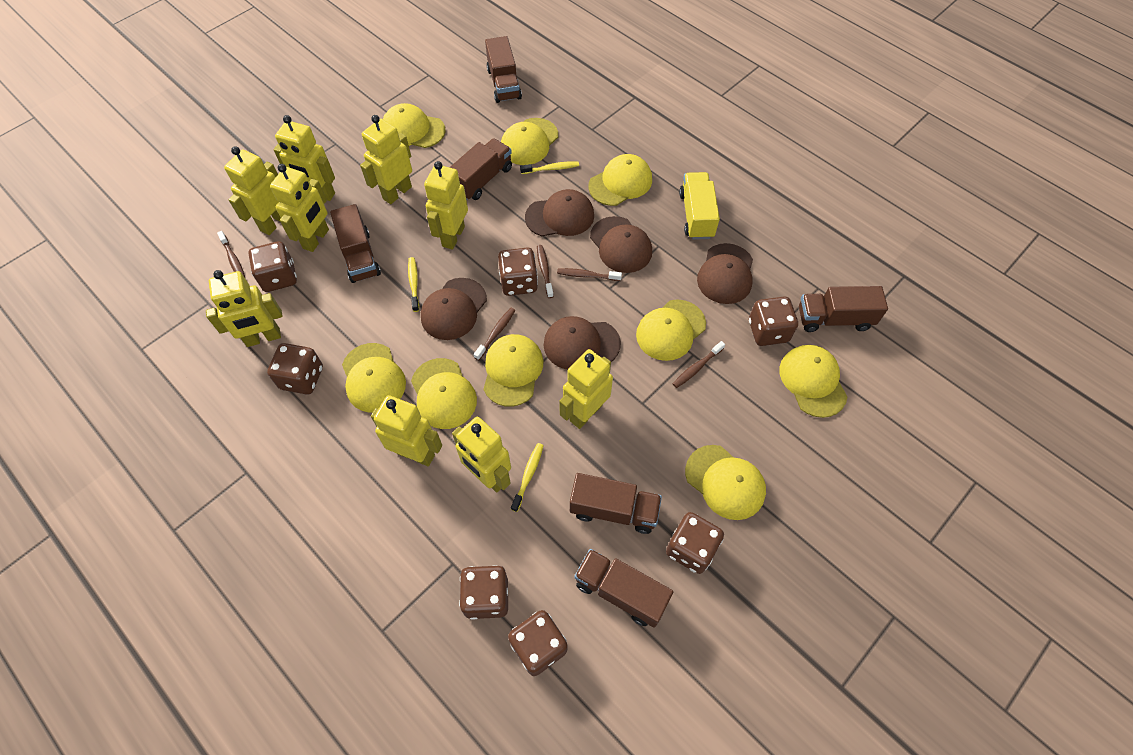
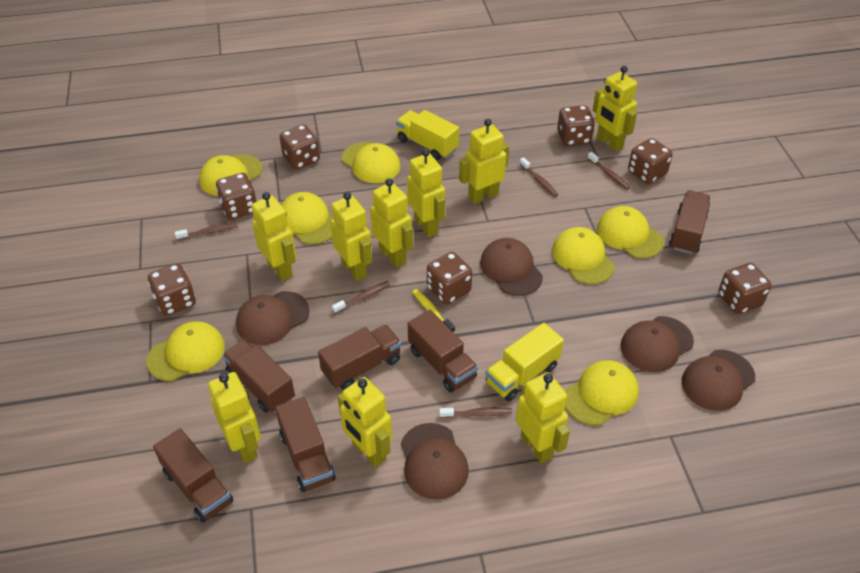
yellow cap: 9 -> 7
yellow toothbrush: 3 -> 1
yellow truck: 1 -> 2

